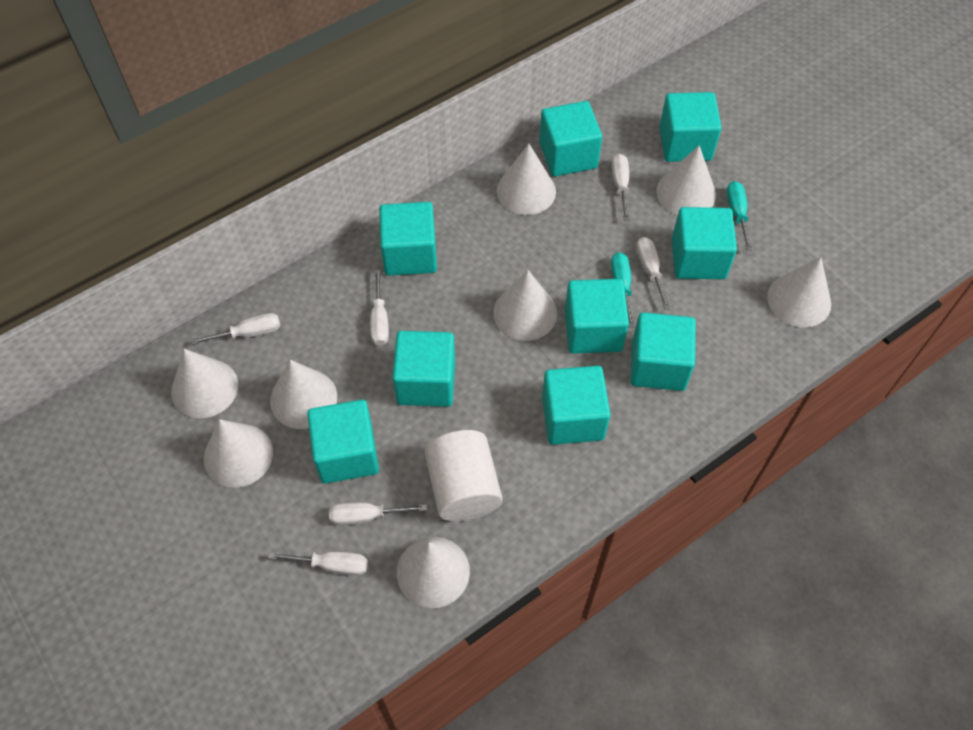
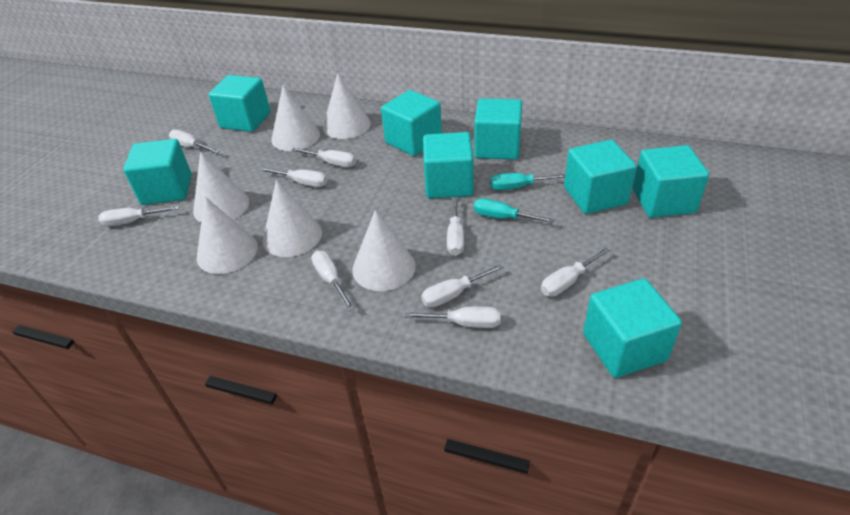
turquoise cube: 9 -> 8
white cone: 8 -> 6
white cylinder: 1 -> 0
white screwdriver: 6 -> 9

